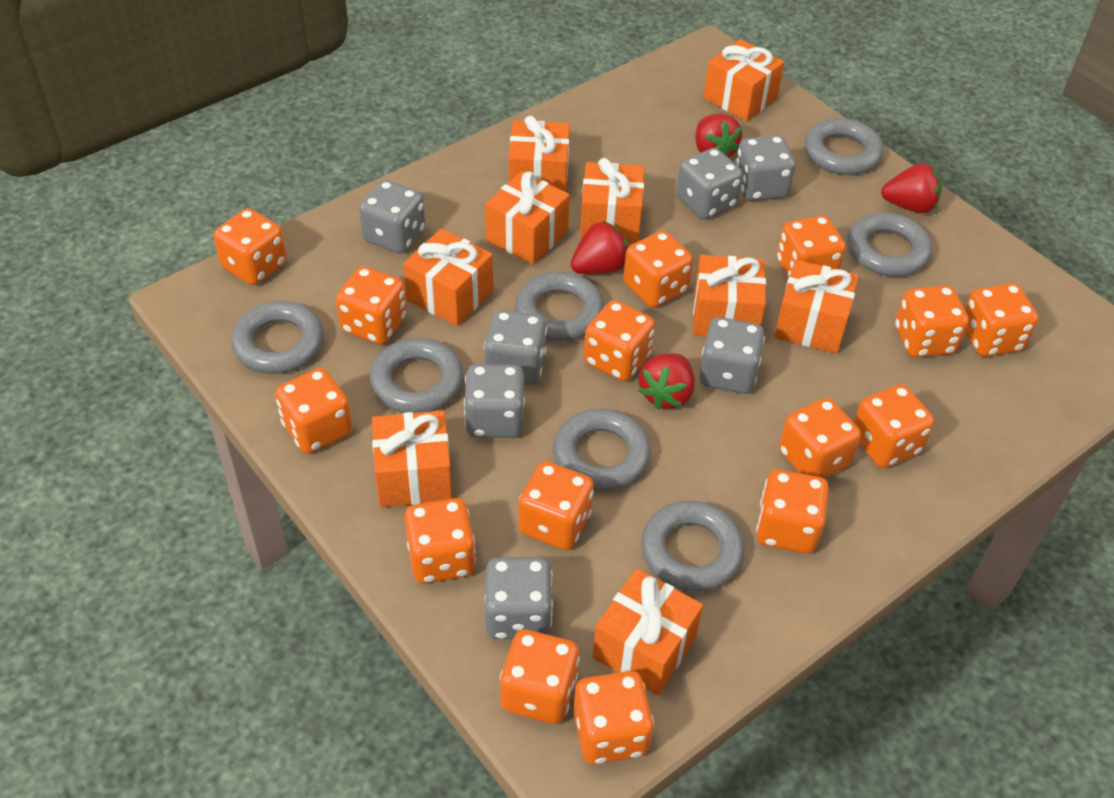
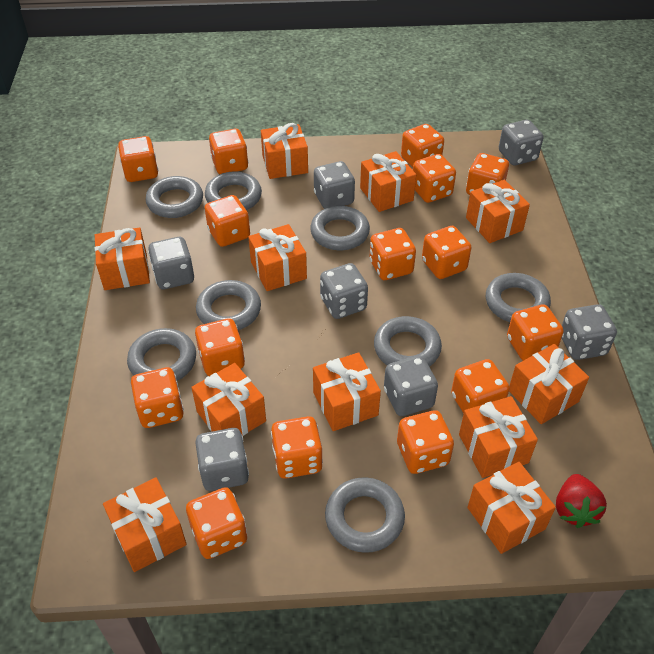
grey ring: 7 -> 8
orange gift: 9 -> 11
red strawberry: 4 -> 1

